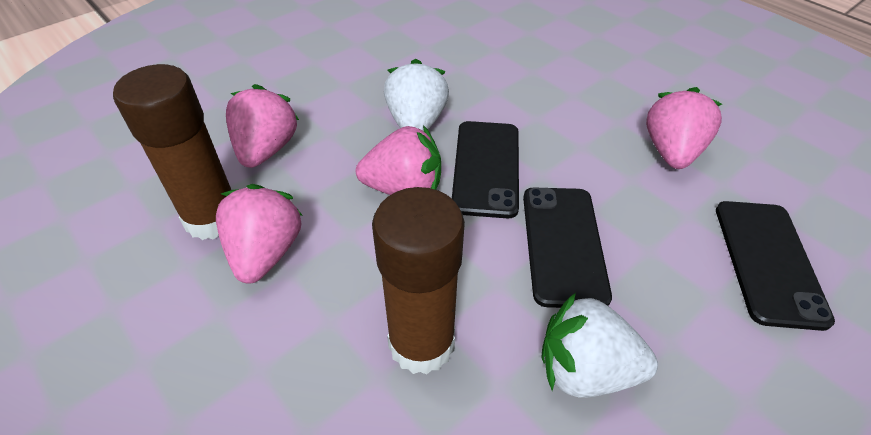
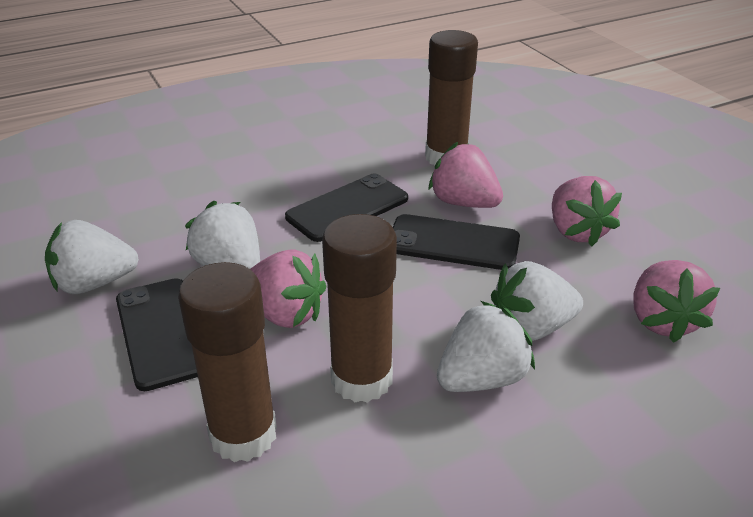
brown glue stick: 2 -> 3
white strawberry: 2 -> 4

